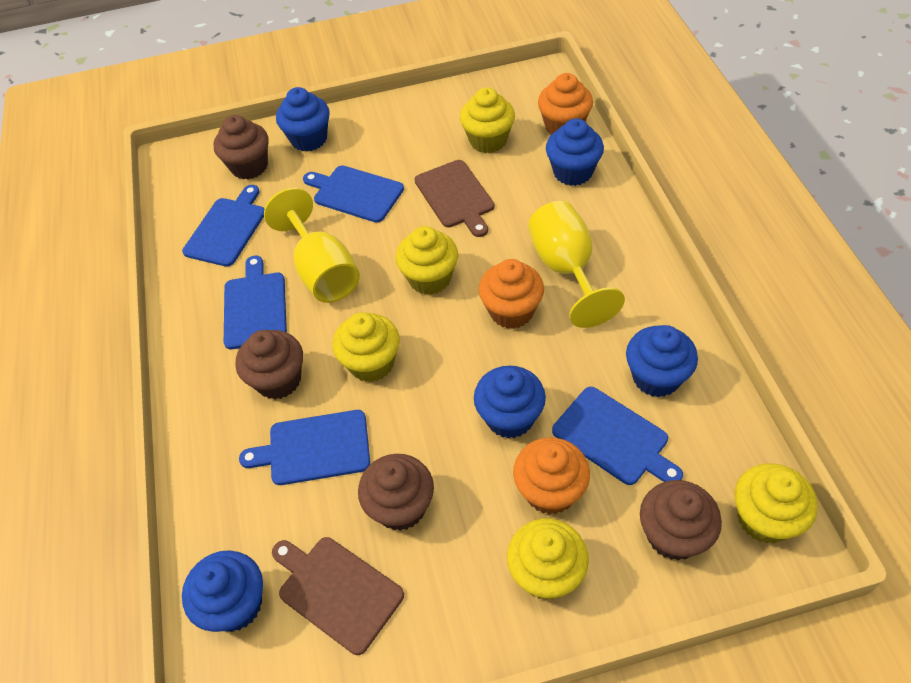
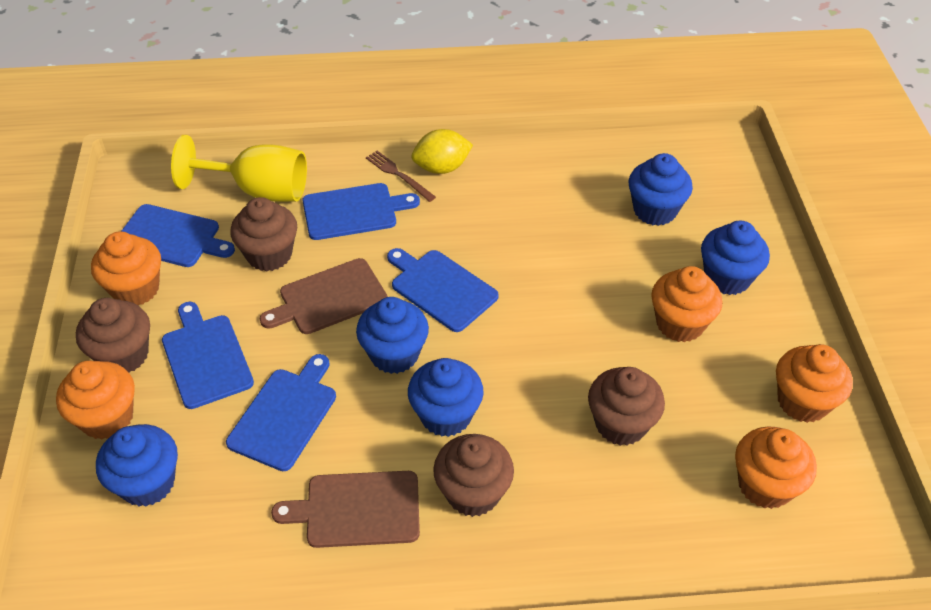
brown fork: 0 -> 1
orange cupcake: 3 -> 5
yellow cupcake: 5 -> 0
yellow goblet: 2 -> 1
yellow lemon: 0 -> 1

